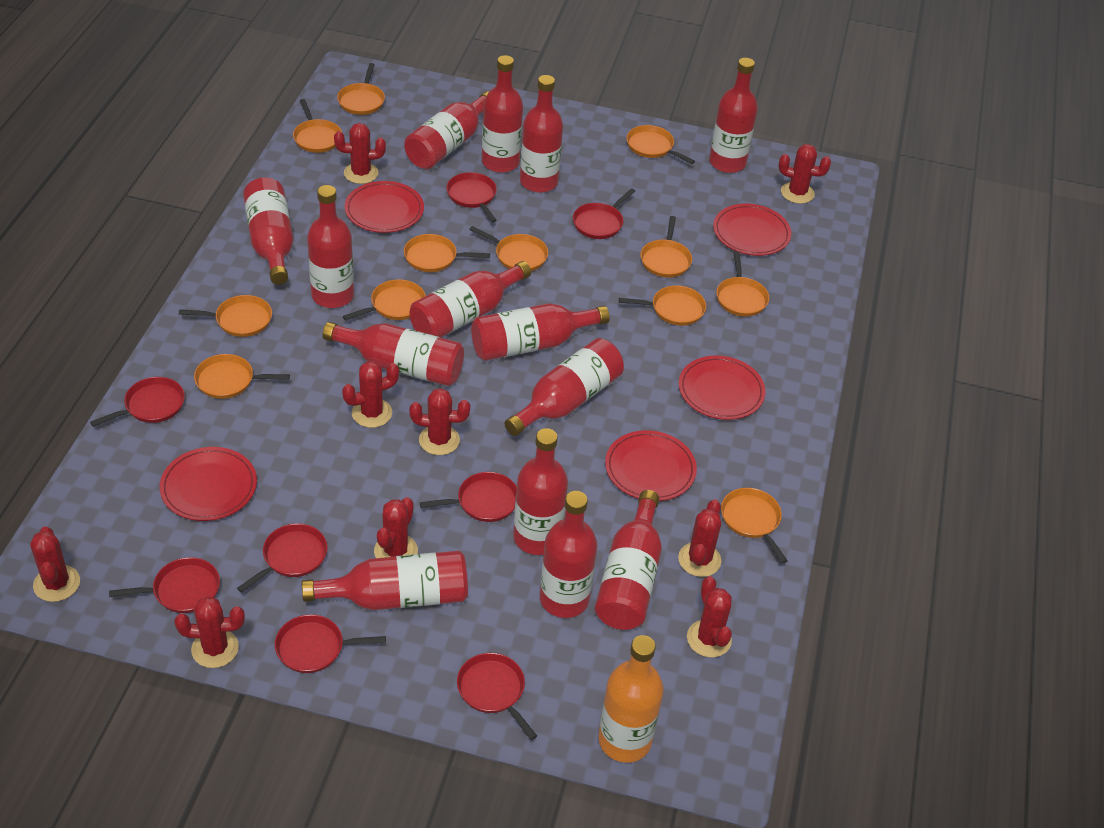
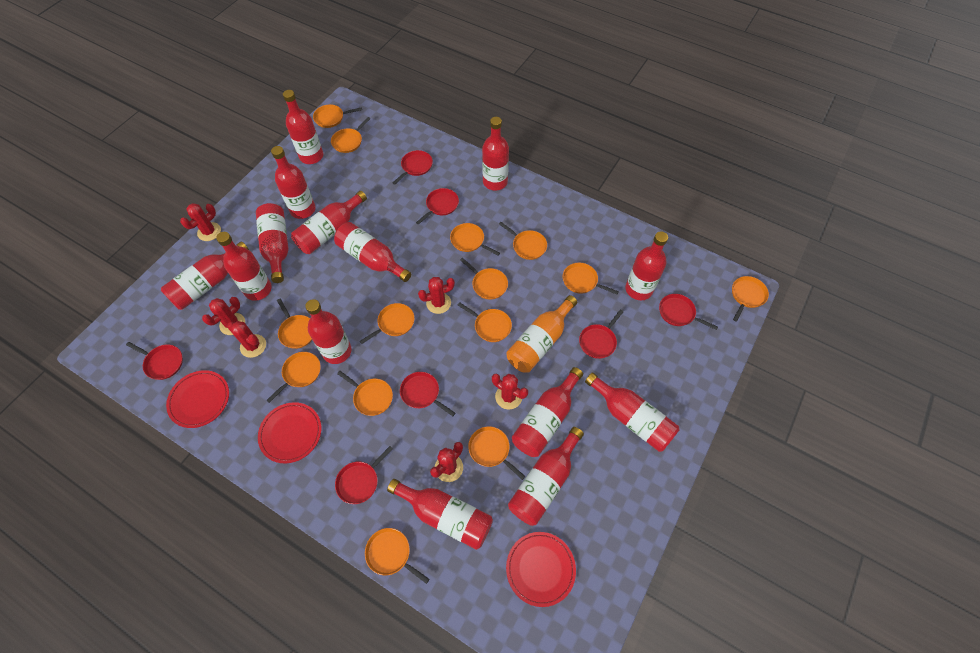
orange pan: 12 -> 14
red cactus: 9 -> 6
red pan: 8 -> 7
red plate: 5 -> 3

